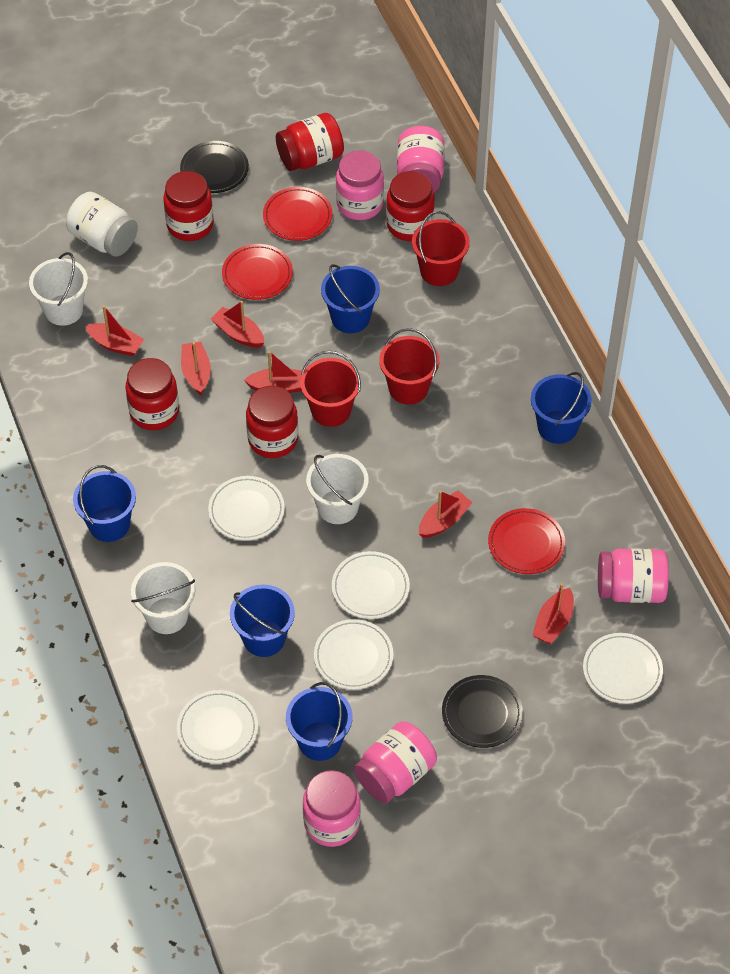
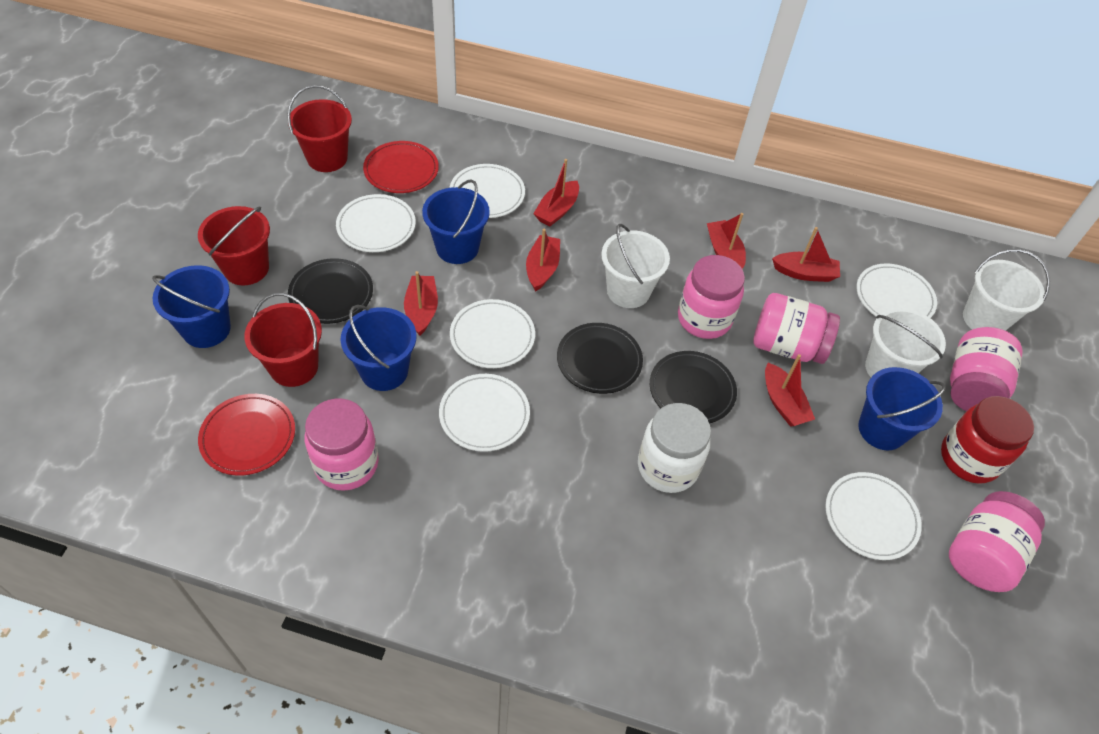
black plate: 2 -> 3
blue bucket: 5 -> 4
red jar: 5 -> 1
red plate: 3 -> 2
white plate: 5 -> 6

